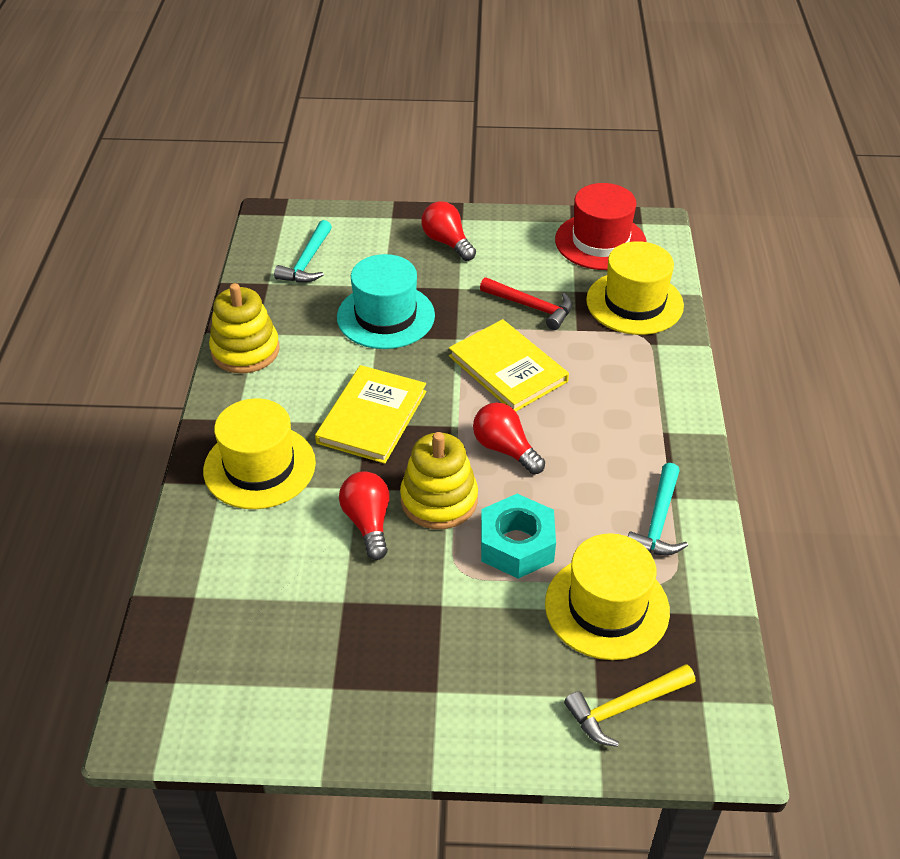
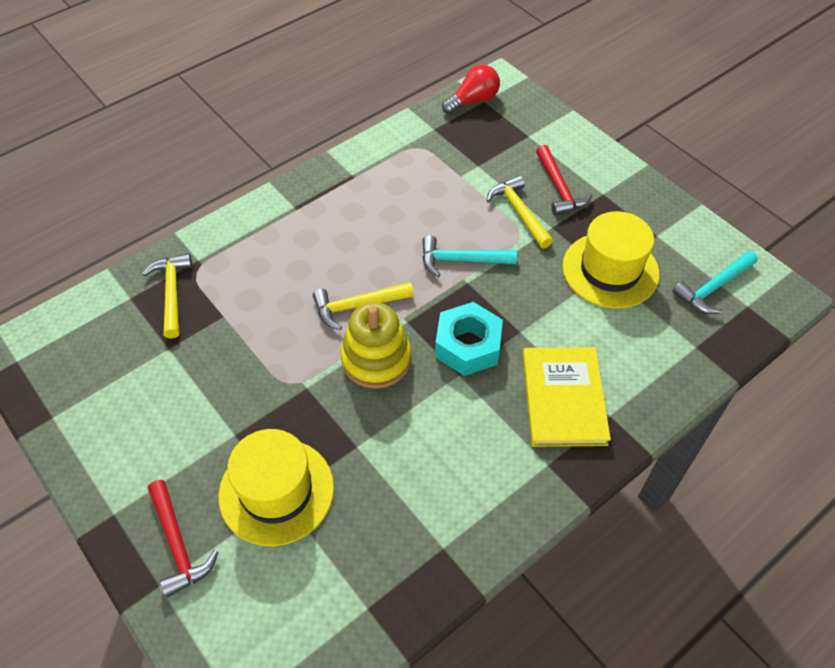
red hammer: 1 -> 2
red hat: 1 -> 0
red light bulb: 3 -> 1
turquoise hat: 1 -> 0
yellow book: 2 -> 1
yellow hammer: 1 -> 3
yellow hat: 3 -> 2
yellow stacking toy: 2 -> 1

